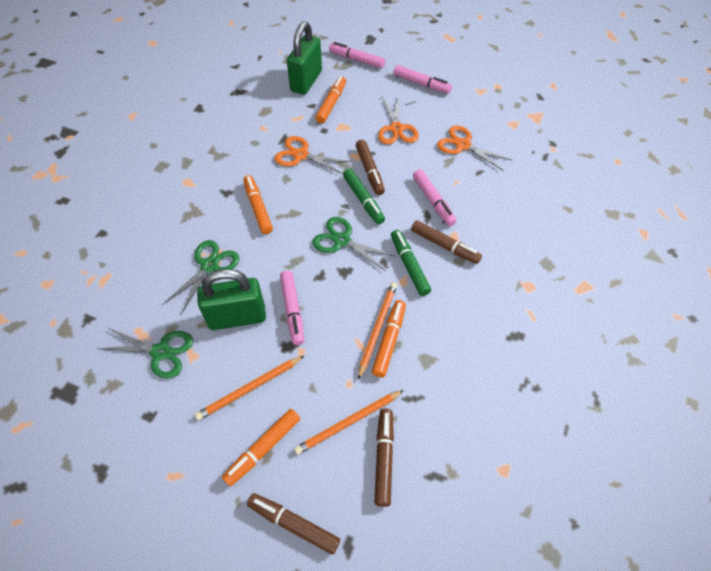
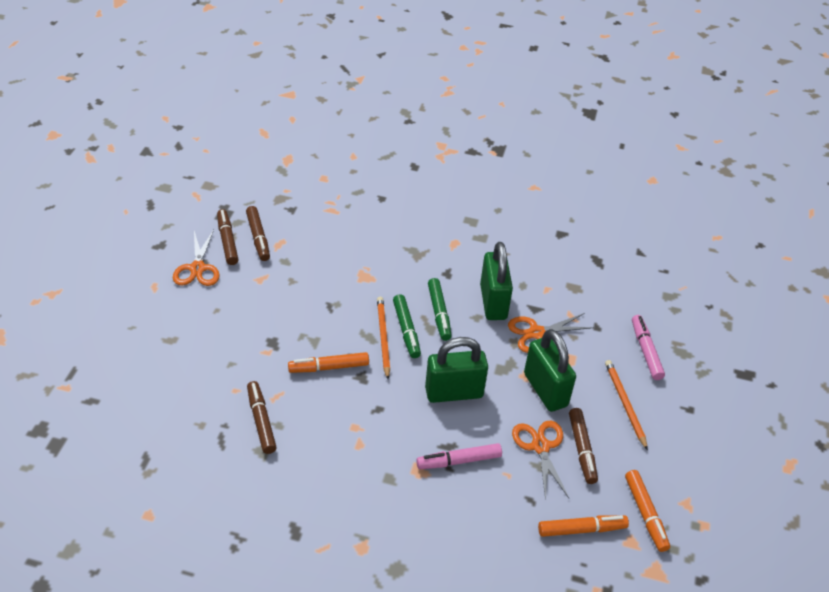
green padlock: 2 -> 3
green scissors: 3 -> 0
orange marker: 4 -> 3
orange pencil: 3 -> 2
pink marker: 4 -> 2

